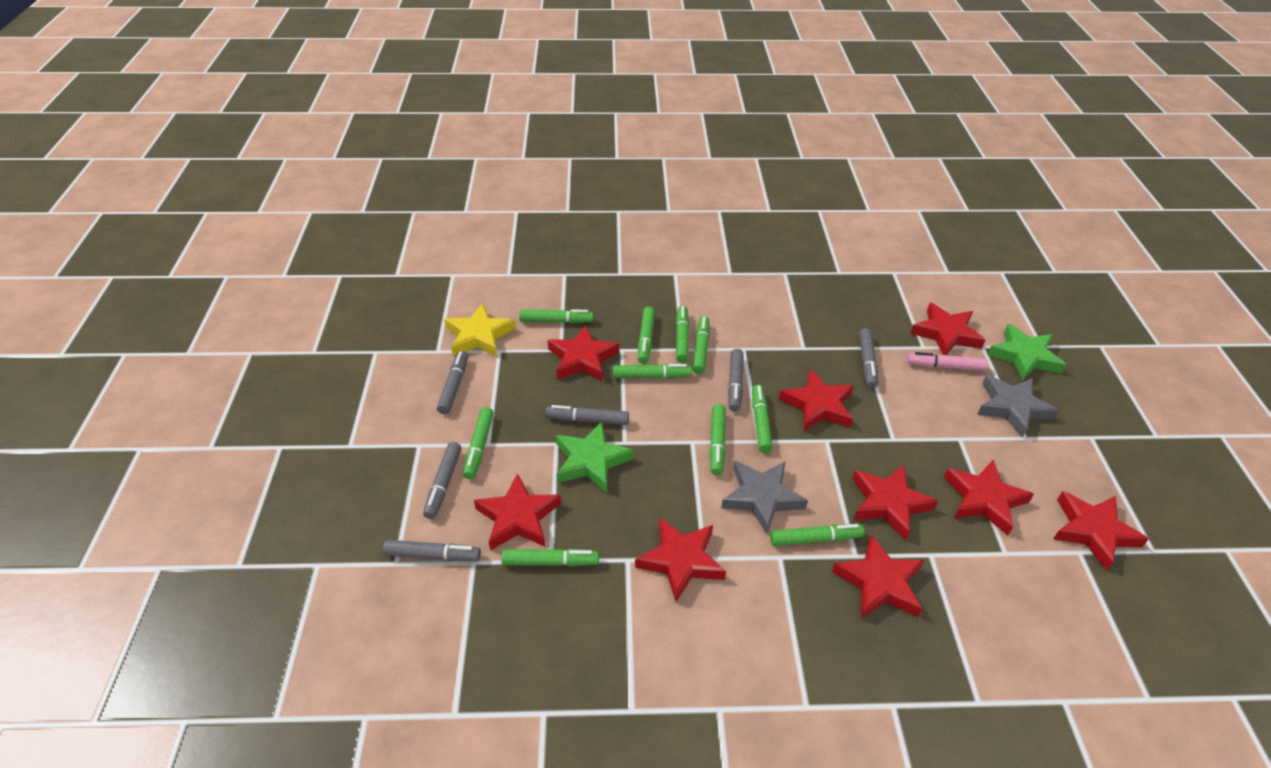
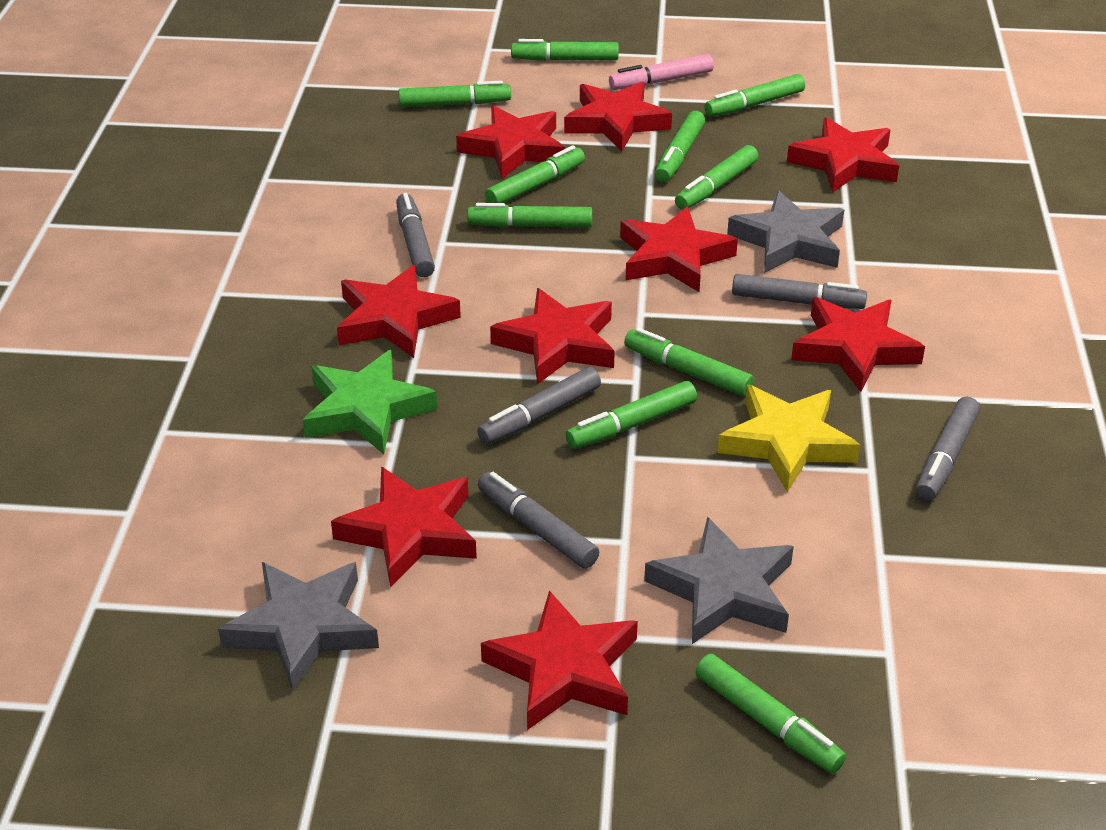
green star: 2 -> 1
grey marker: 6 -> 5
grey star: 2 -> 3

